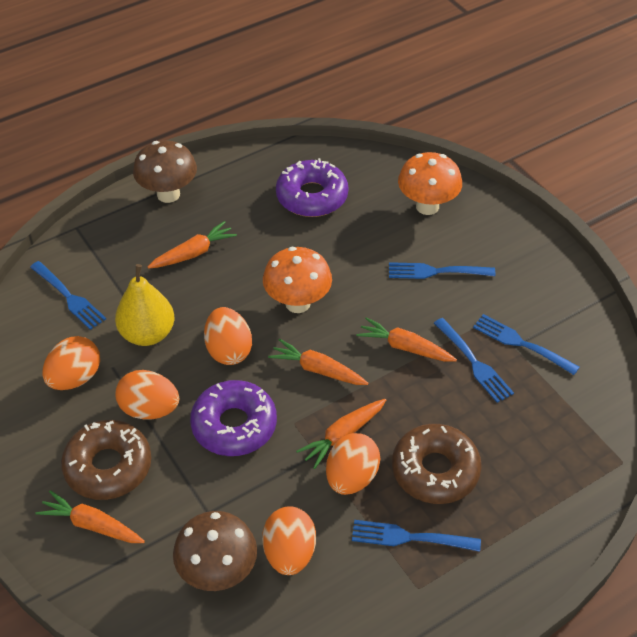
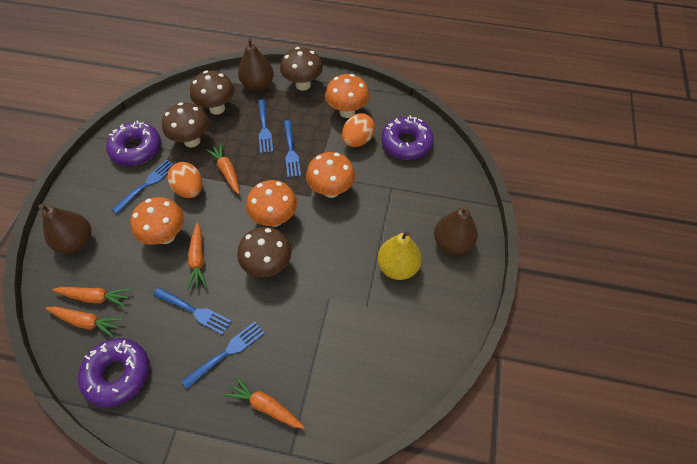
brown donut: 2 -> 0
brown mushroom: 2 -> 4
brown pear: 0 -> 3
orange egg: 5 -> 2
orange mushroom: 2 -> 4
purple donut: 2 -> 3

